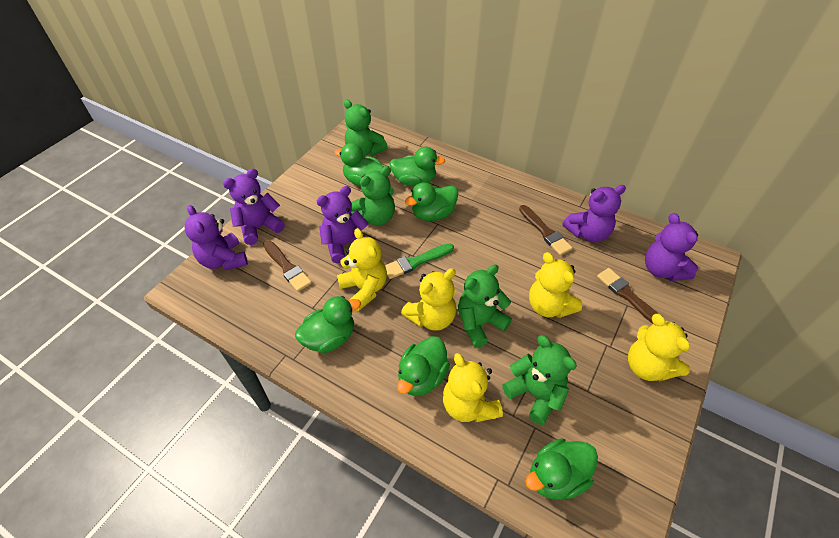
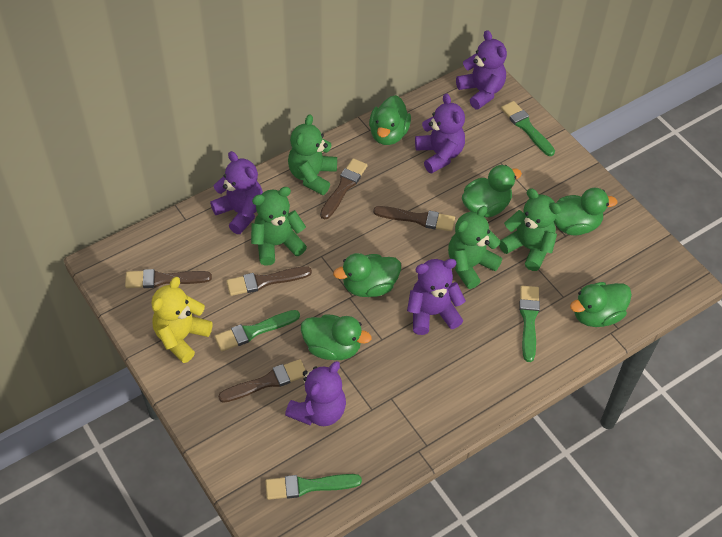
brown brush: 3 -> 5
green brush: 1 -> 4
yellow teddy bear: 5 -> 1

